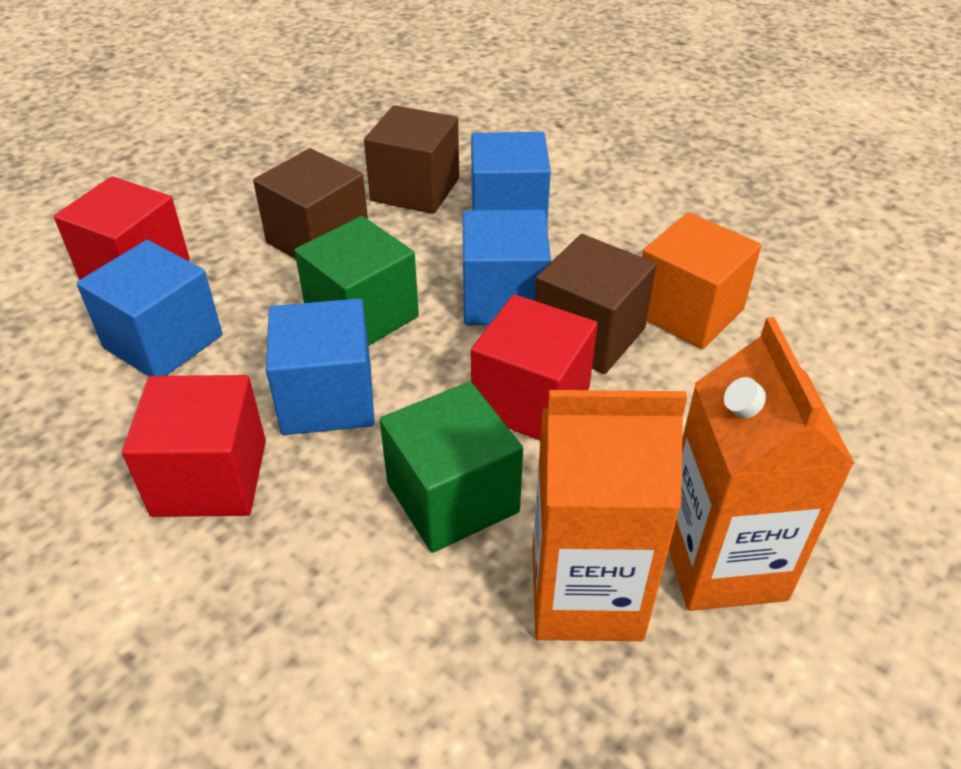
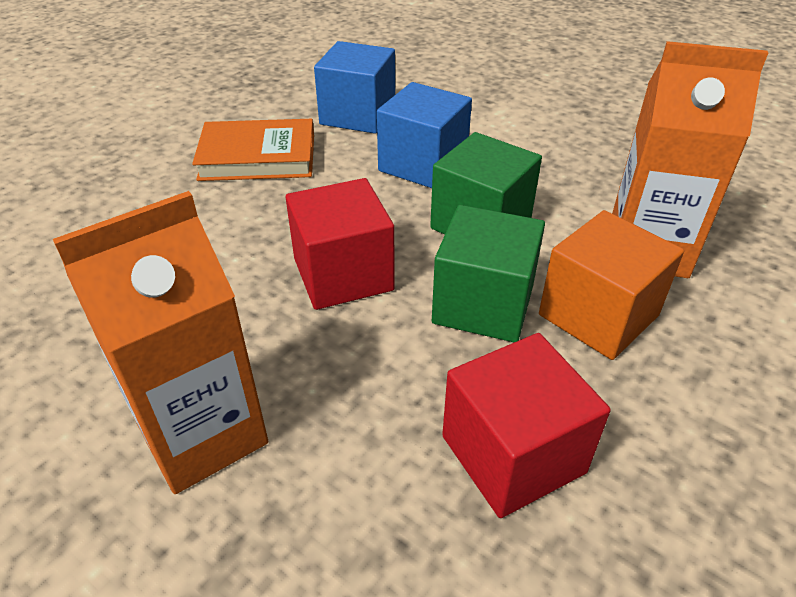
blue cube: 4 -> 2
brown cube: 3 -> 0
orange book: 0 -> 1
red cube: 3 -> 2

